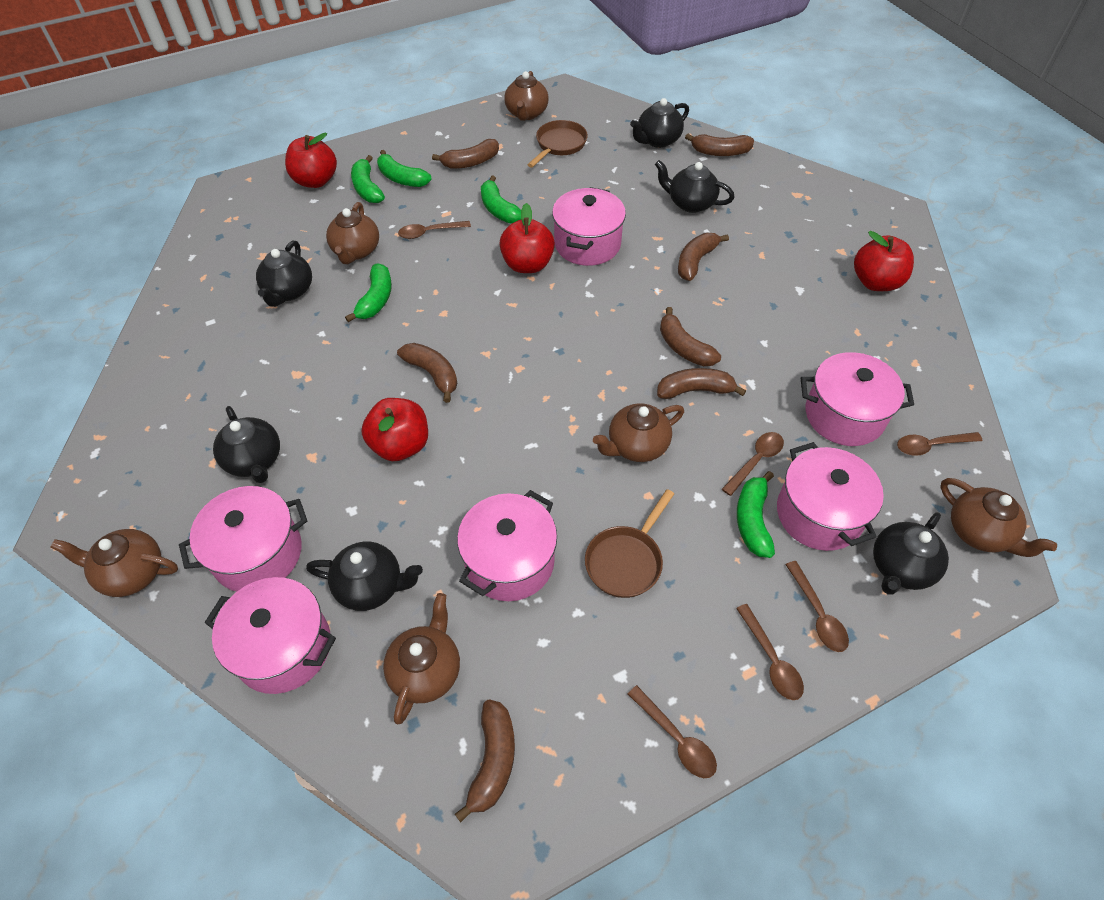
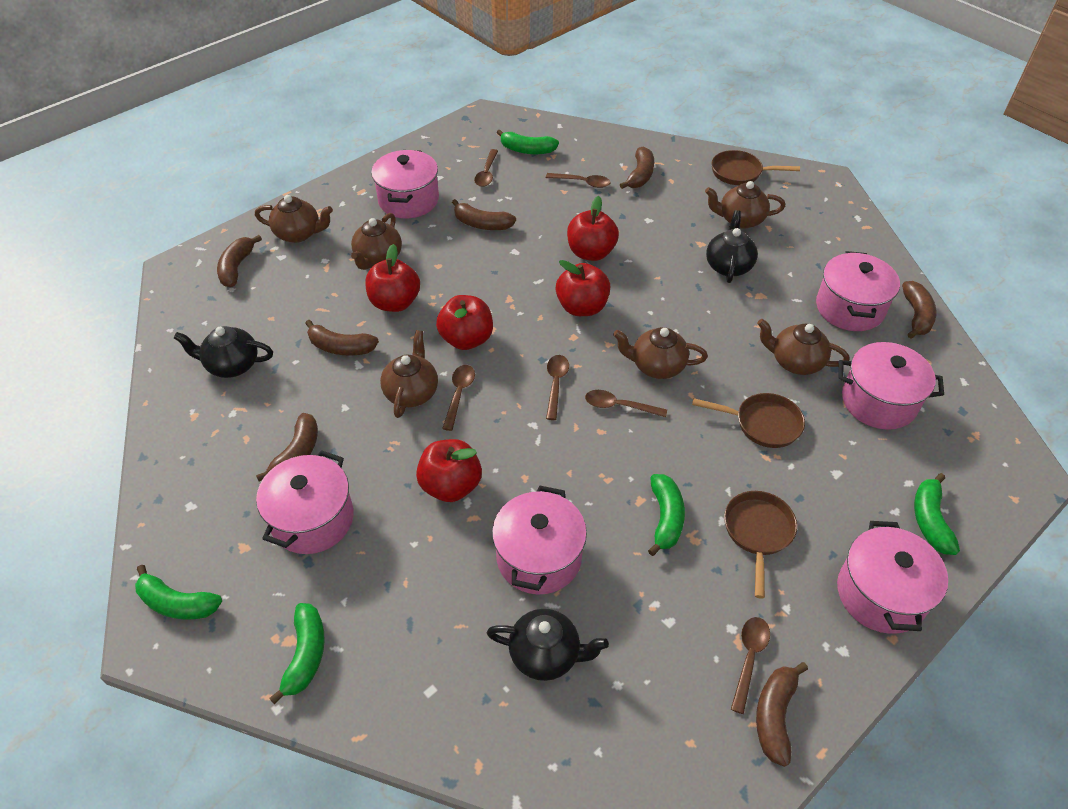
black teapot: 6 -> 3
brown pan: 2 -> 3
red apple: 4 -> 5

